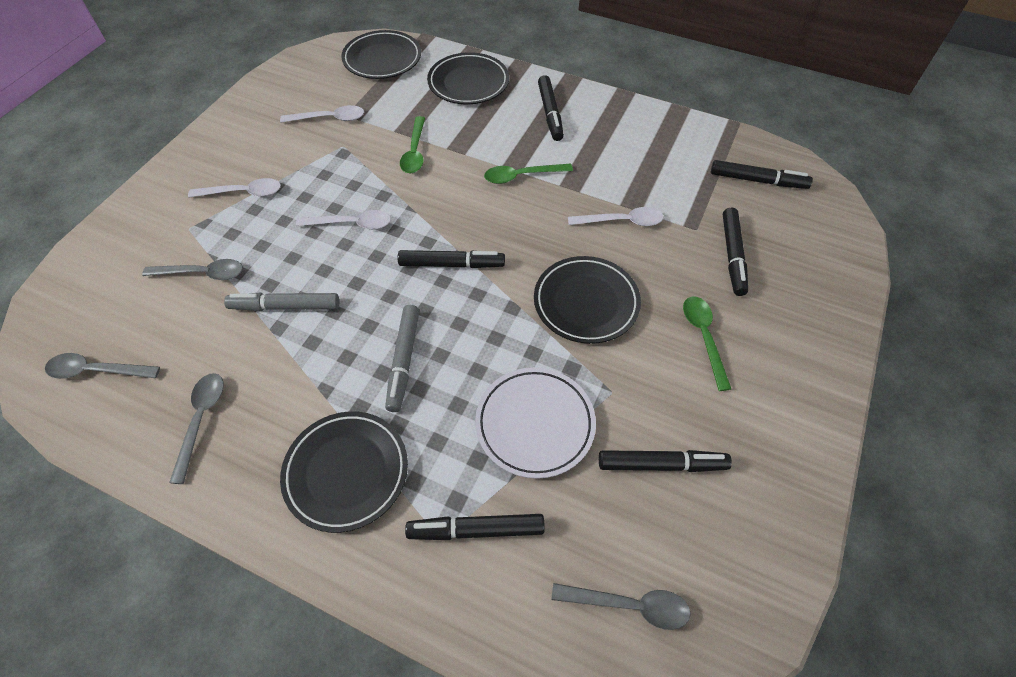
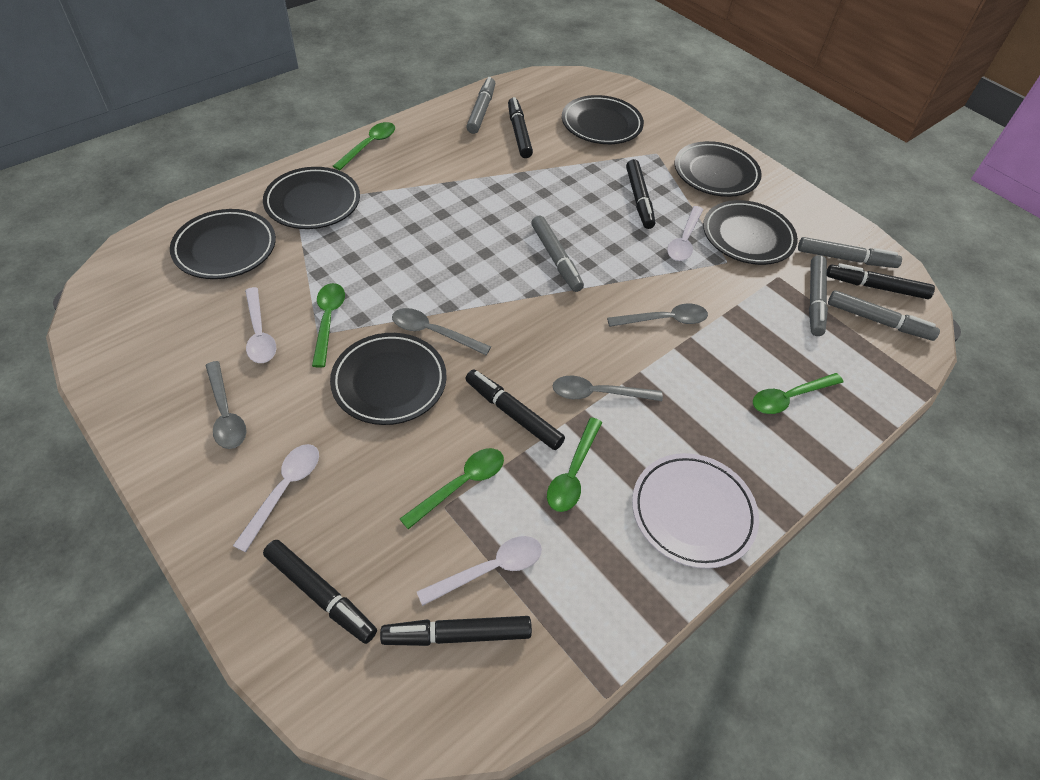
black plate: 4 -> 6
green spoon: 3 -> 5
grey marker: 2 -> 5

